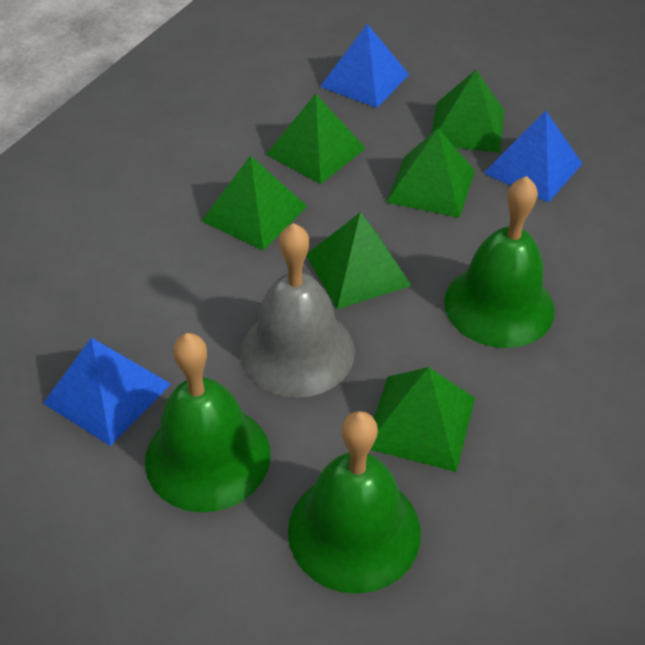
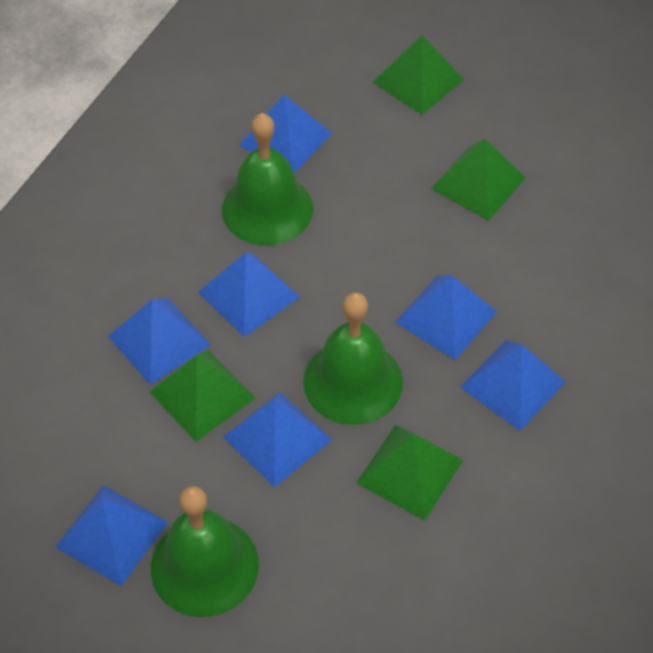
blue pyramid: 3 -> 7
green pyramid: 6 -> 4
grey bell: 1 -> 0

